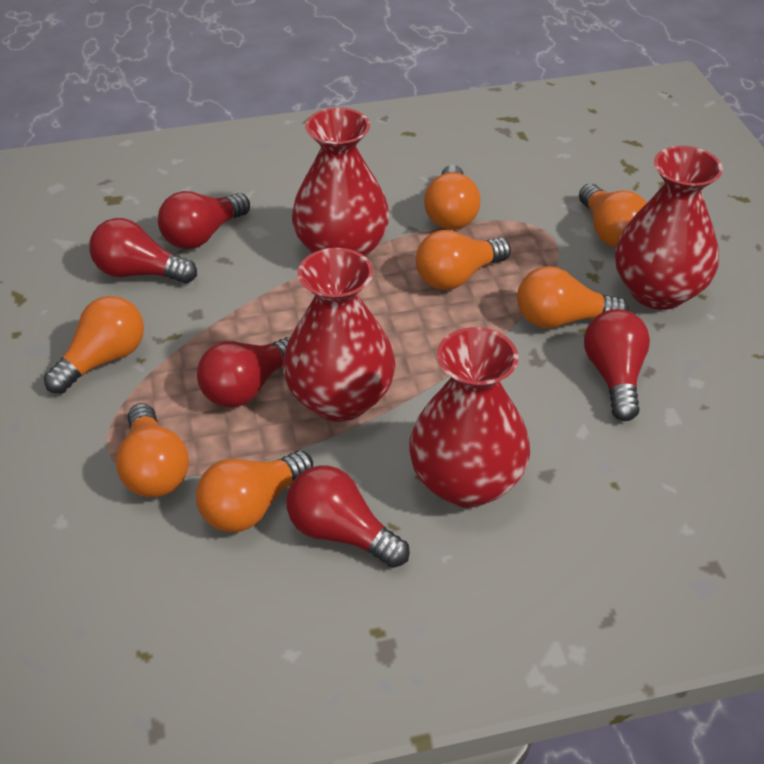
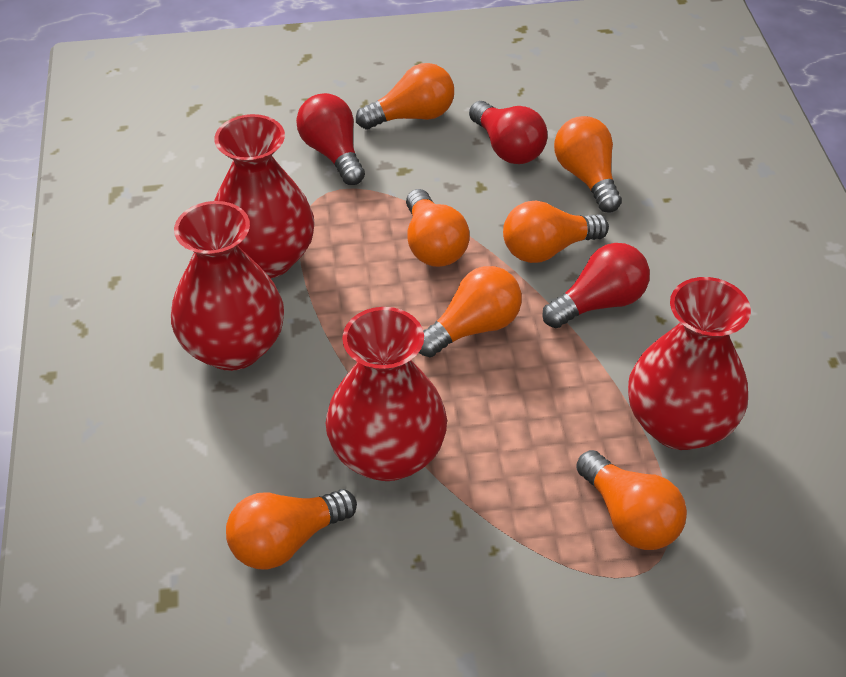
red light bulb: 5 -> 3

